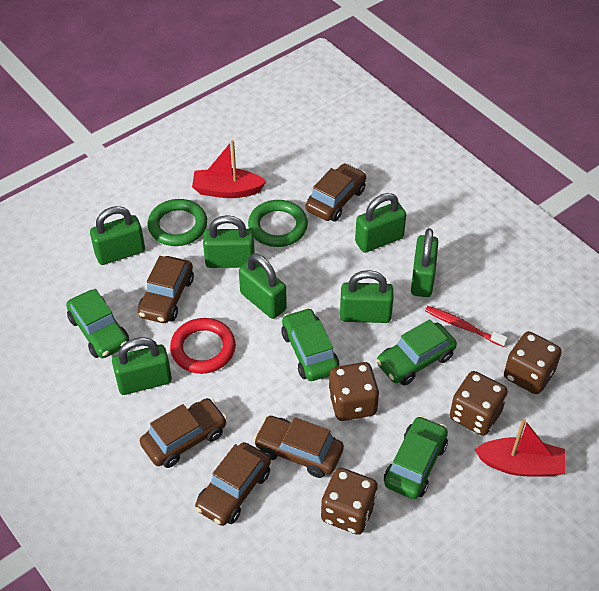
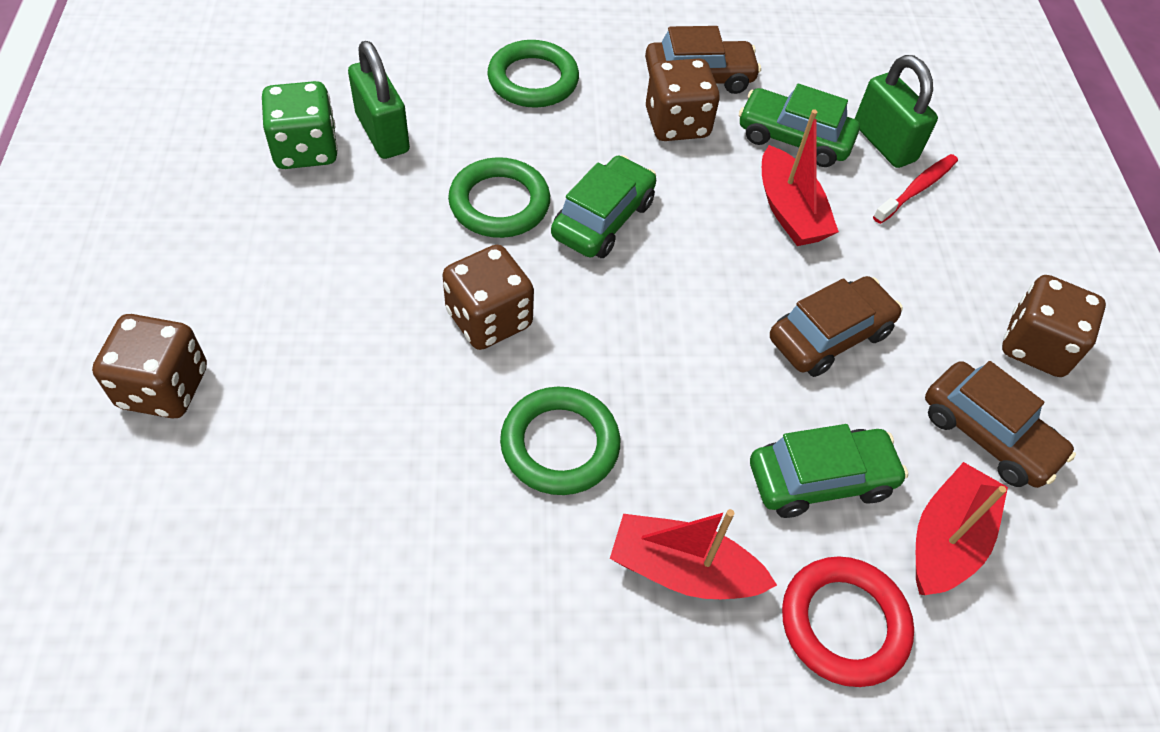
brown car: 5 -> 3
green car: 4 -> 3
green dice: 0 -> 1
green padlock: 7 -> 2
green ring: 2 -> 3
red boat: 2 -> 3

